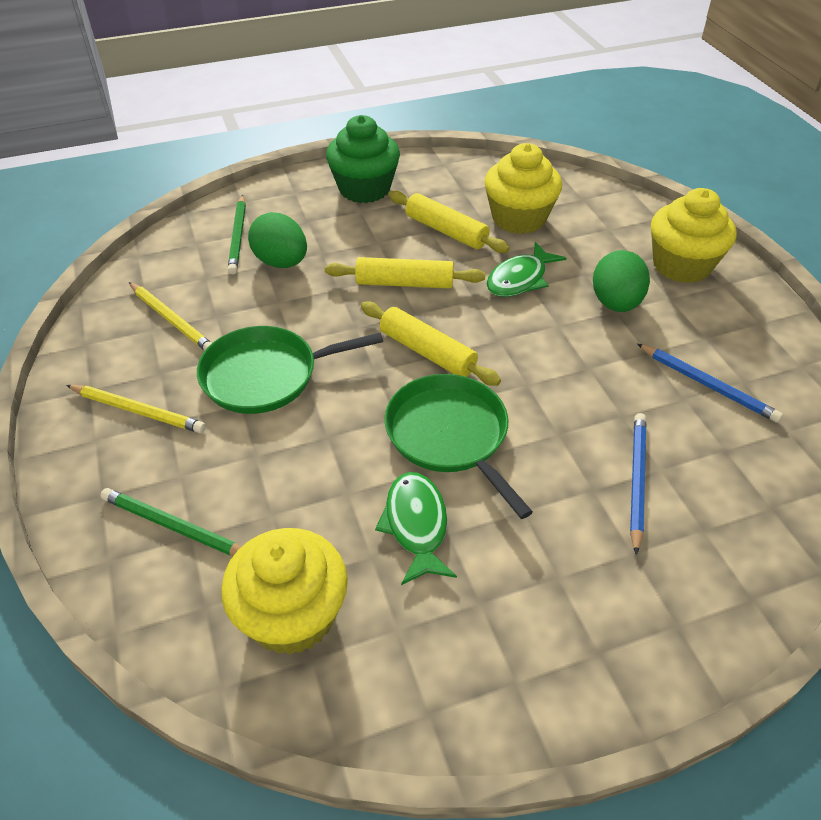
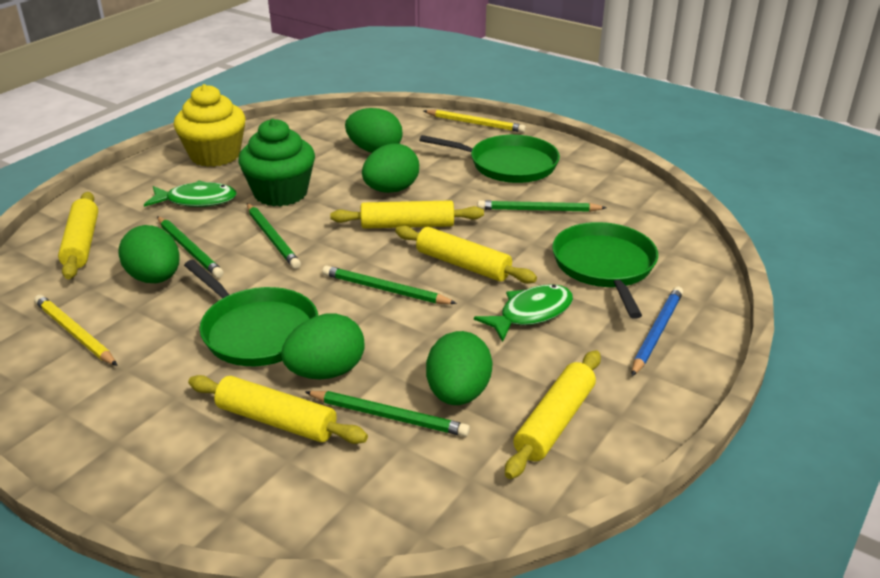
blue pencil: 2 -> 1
green egg: 2 -> 5
green pan: 2 -> 3
green pencil: 2 -> 5
yellow cupcake: 3 -> 1
yellow rolling pin: 3 -> 5

